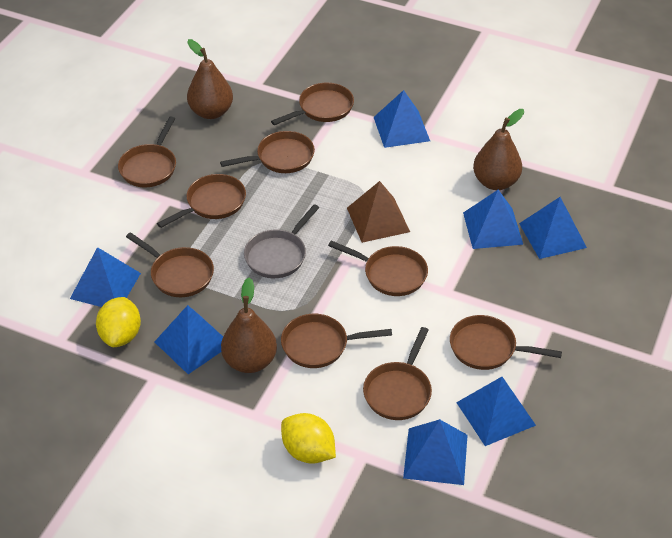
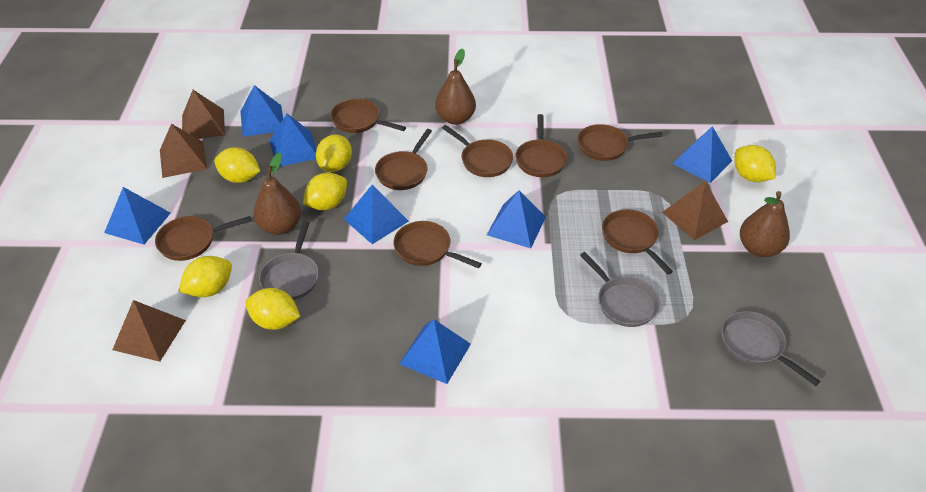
brown pan: 9 -> 8
brown pyramid: 1 -> 4
grey pan: 1 -> 3
yellow lemon: 2 -> 6

